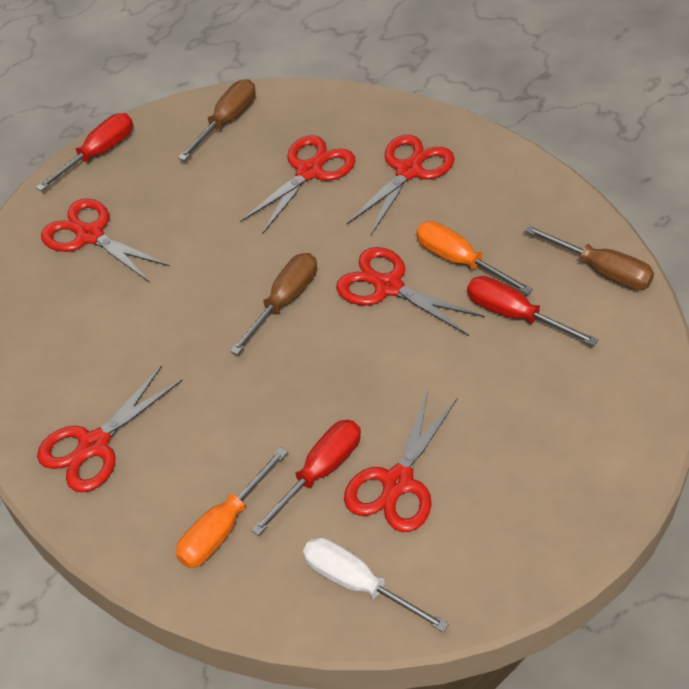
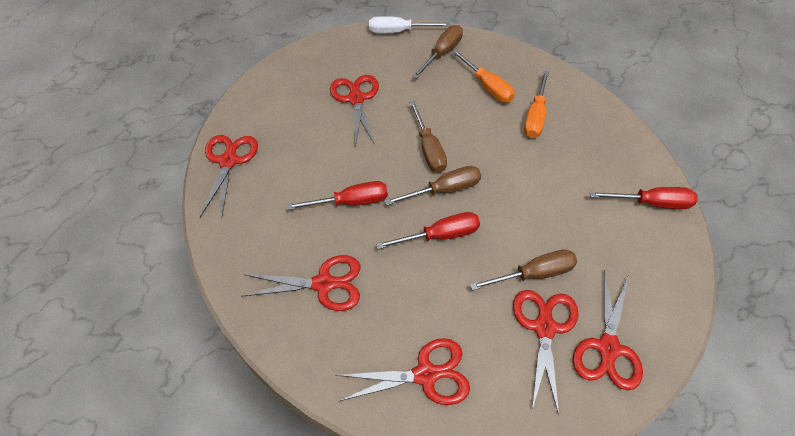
brown screwdriver: 3 -> 4

